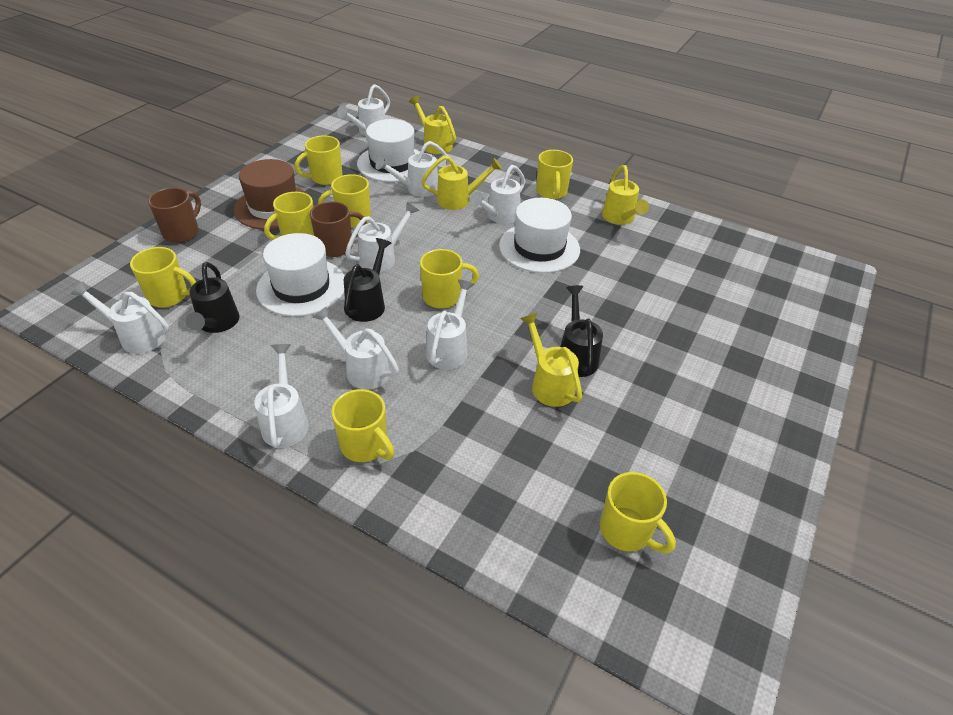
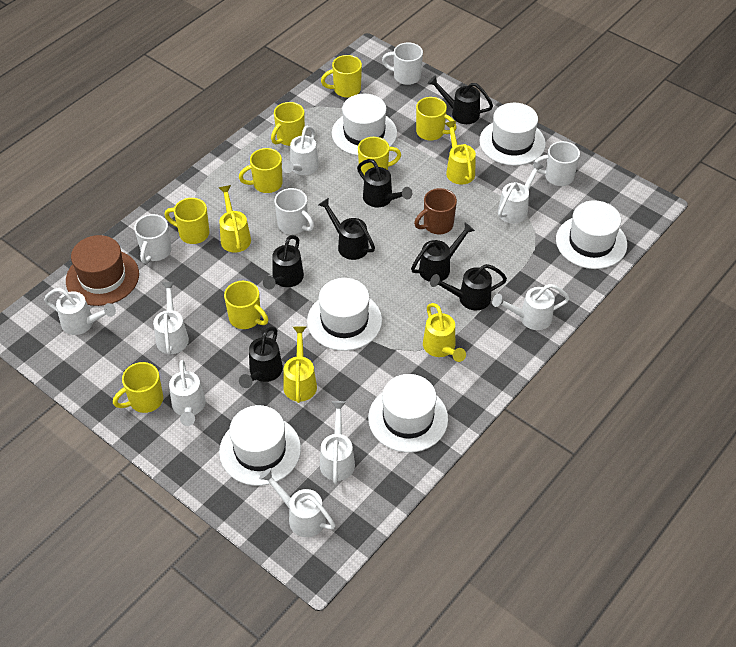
black watering can: 3 -> 7
brown mug: 2 -> 1
white hat: 3 -> 6
white mug: 0 -> 4

